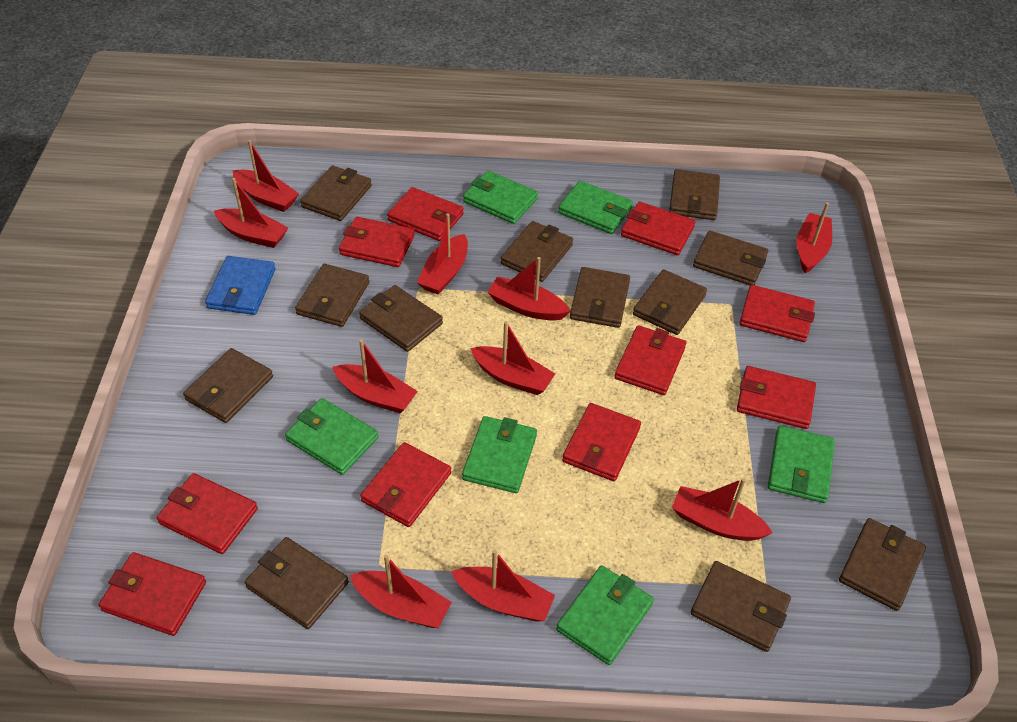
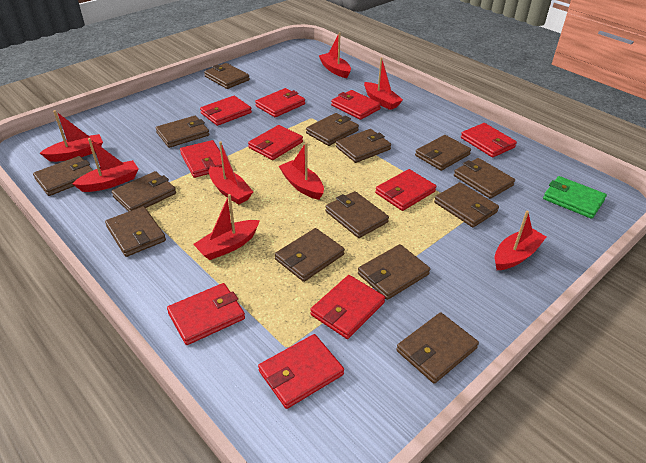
blue wallet: 1 -> 0
brown wallet: 12 -> 14
green wallet: 6 -> 1
red boat: 10 -> 8

